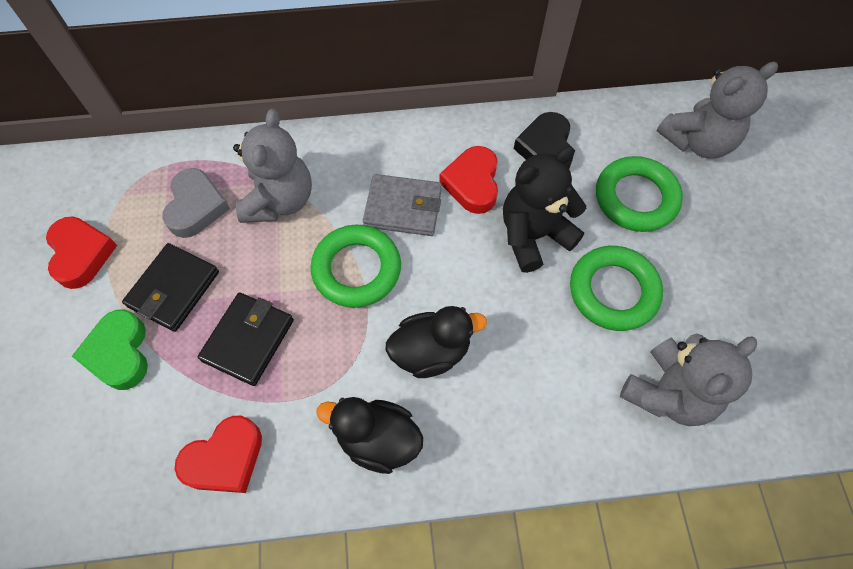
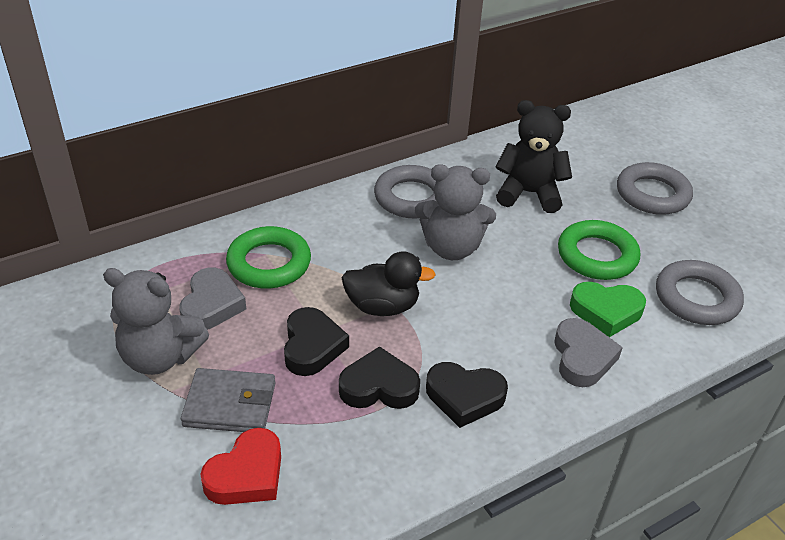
black duck: 2 -> 1
black heart: 1 -> 3
black wallet: 2 -> 0
green ring: 3 -> 2
grey heart: 1 -> 2
grey ring: 0 -> 3
grey teddy bear: 3 -> 2
red heart: 3 -> 1

